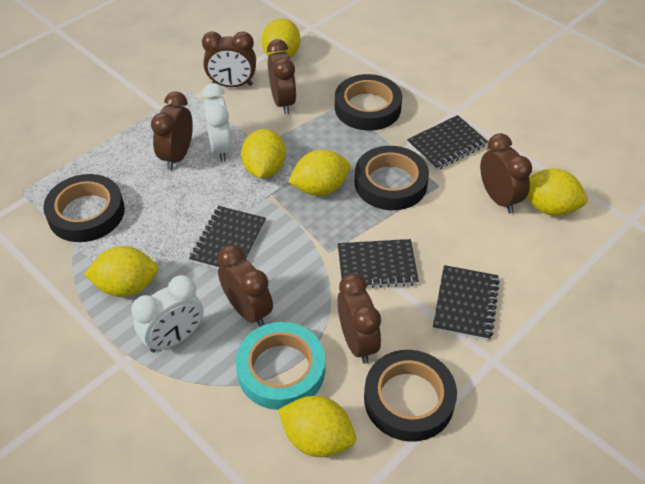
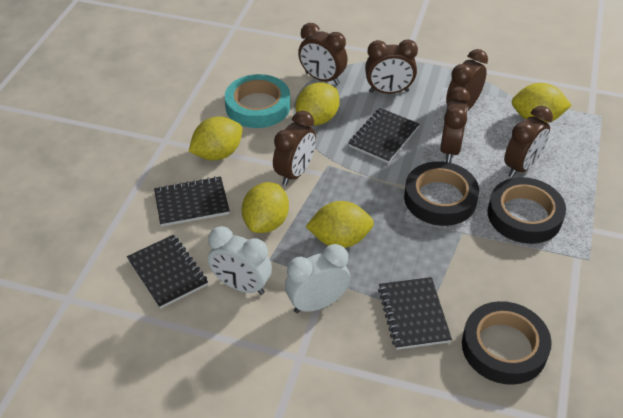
black tape: 4 -> 3
yellow lemon: 6 -> 5

